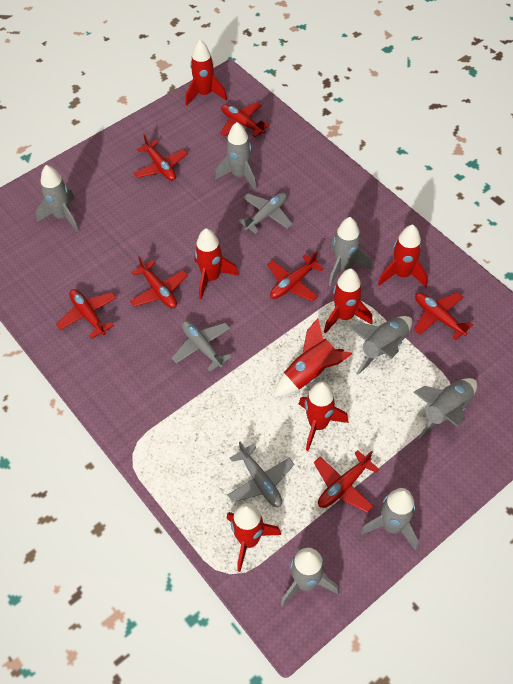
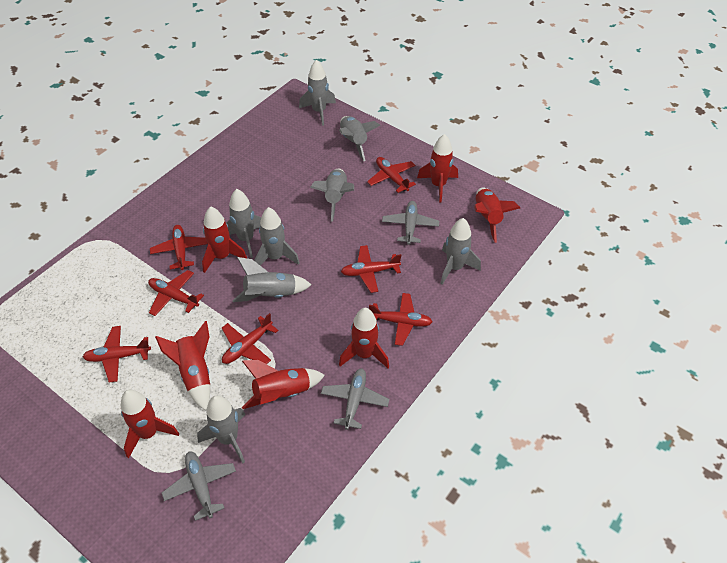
grey rocket: 7 -> 8

